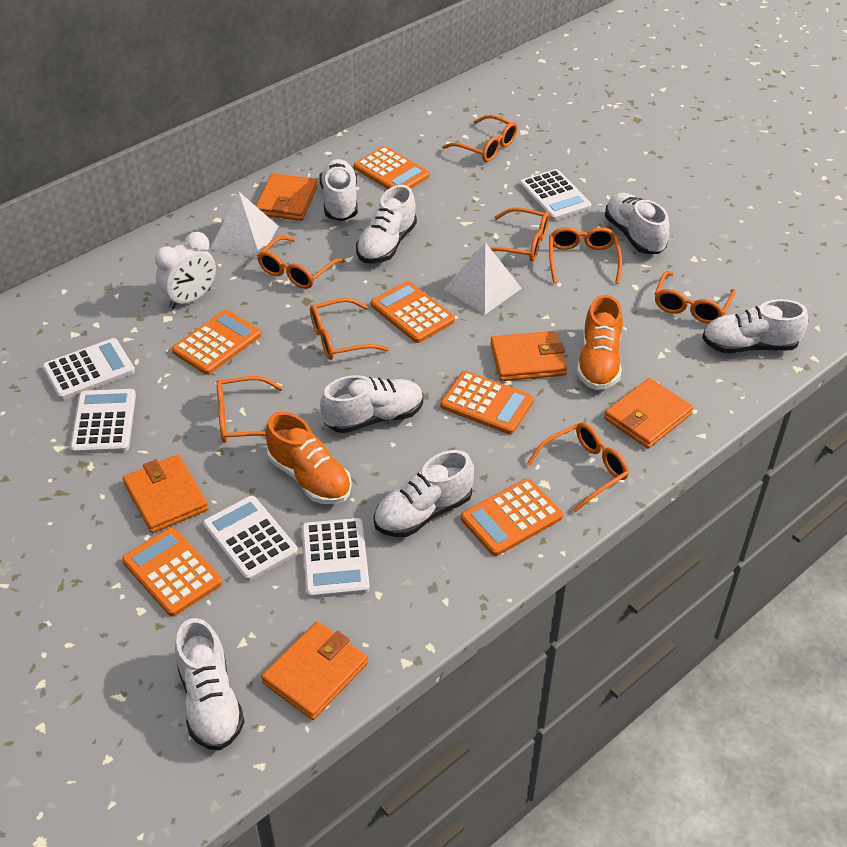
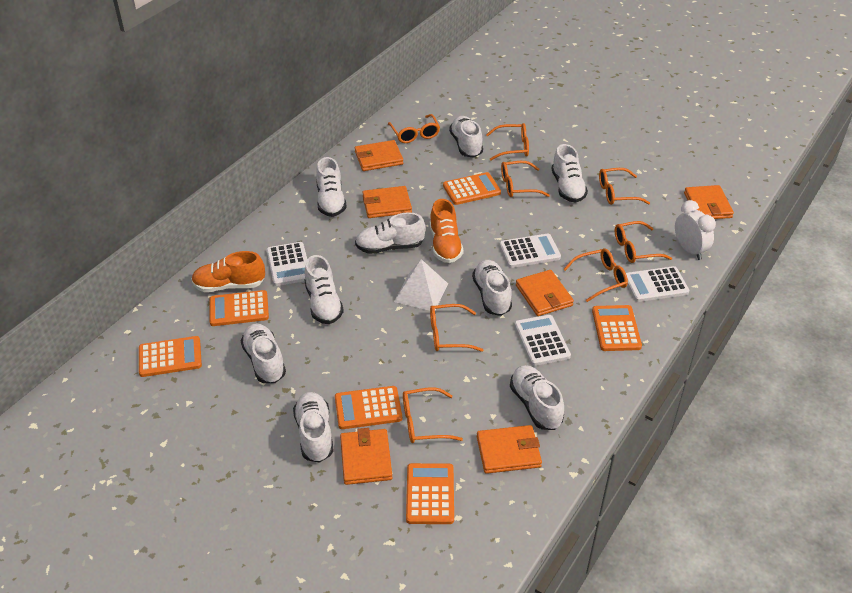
orange wallet: 5 -> 6
white calculator: 5 -> 4
white pyramid: 2 -> 1
white shoe: 7 -> 9

